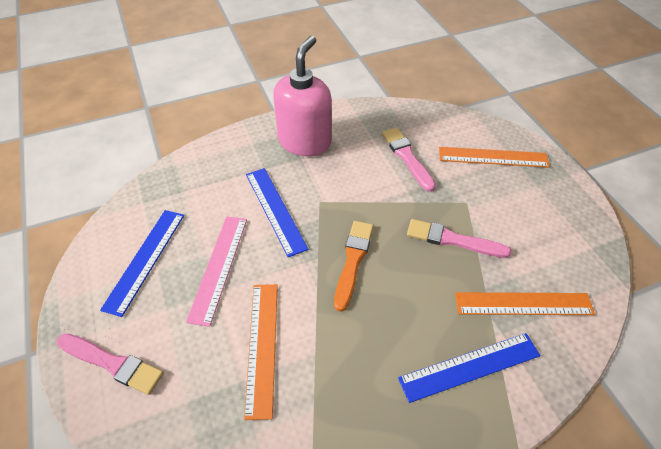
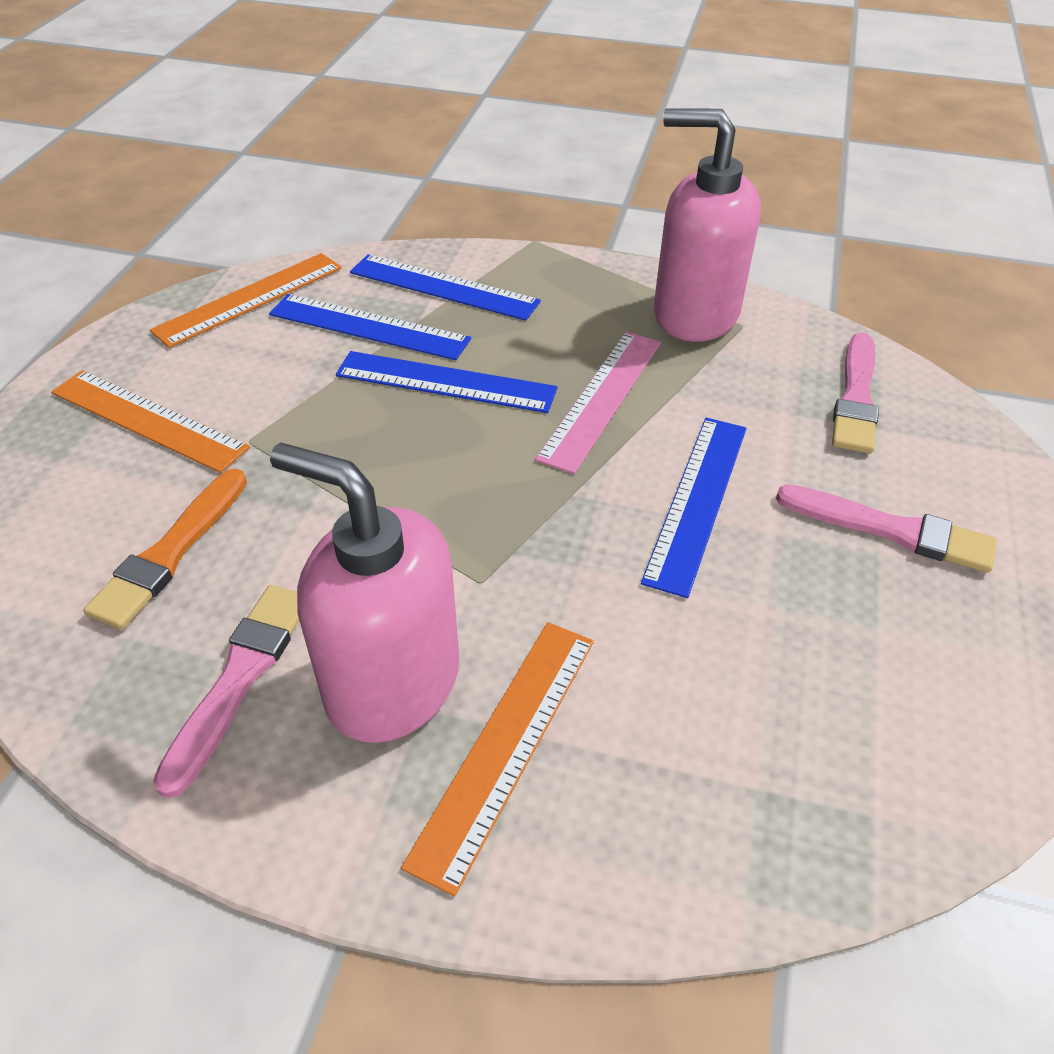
blue ruler: 3 -> 4
pink soap dispenser: 1 -> 2

